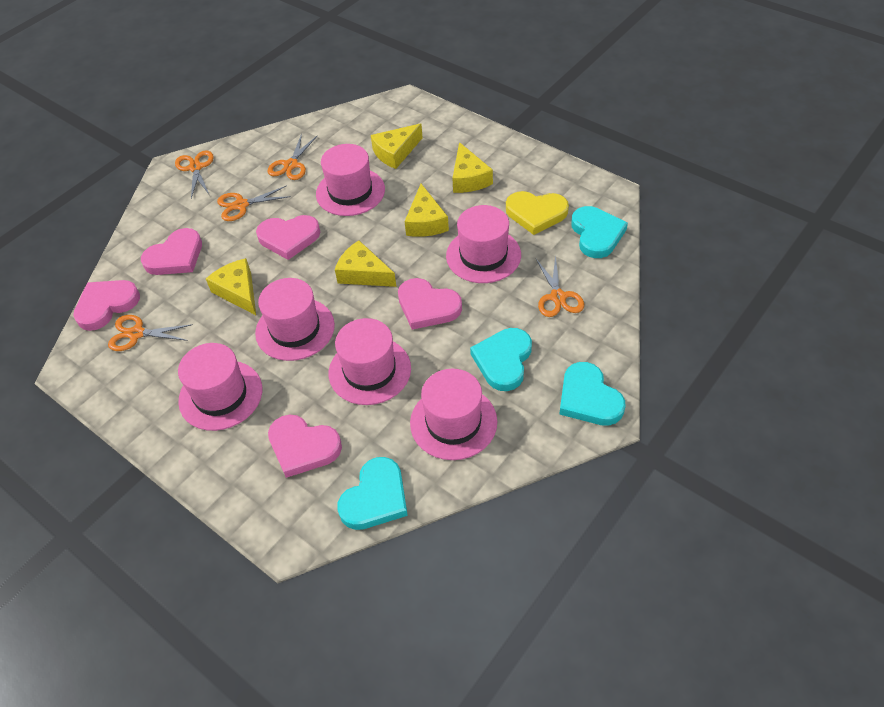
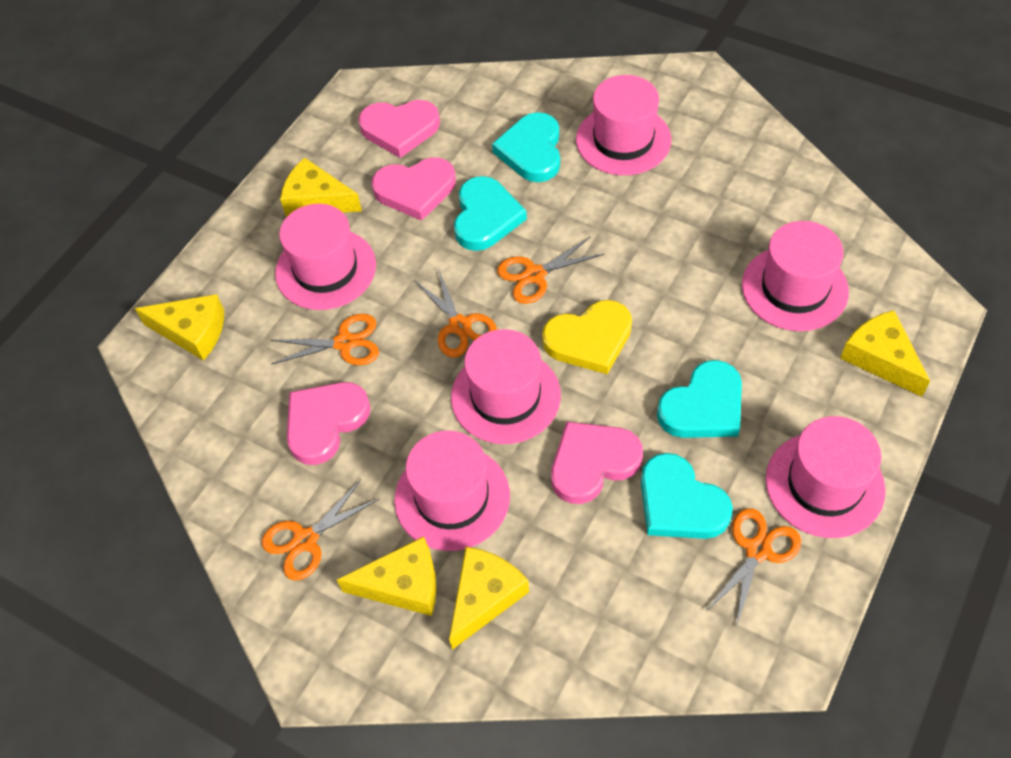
pink heart: 5 -> 4

